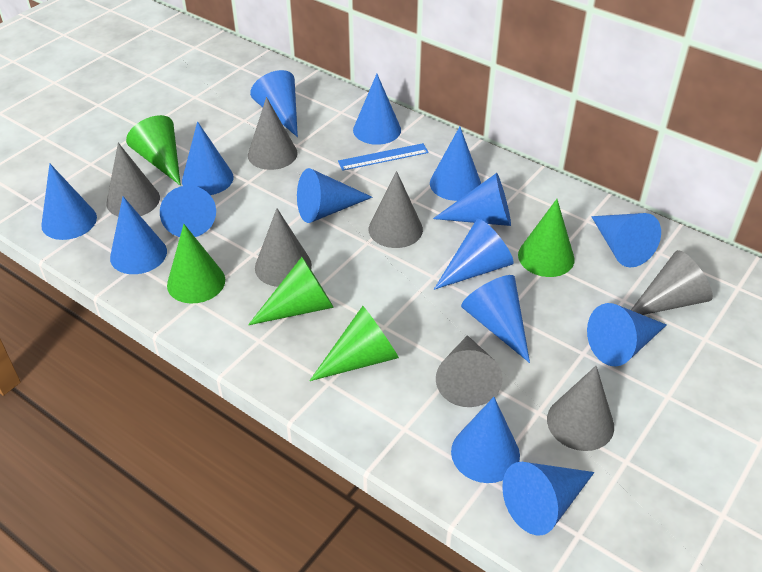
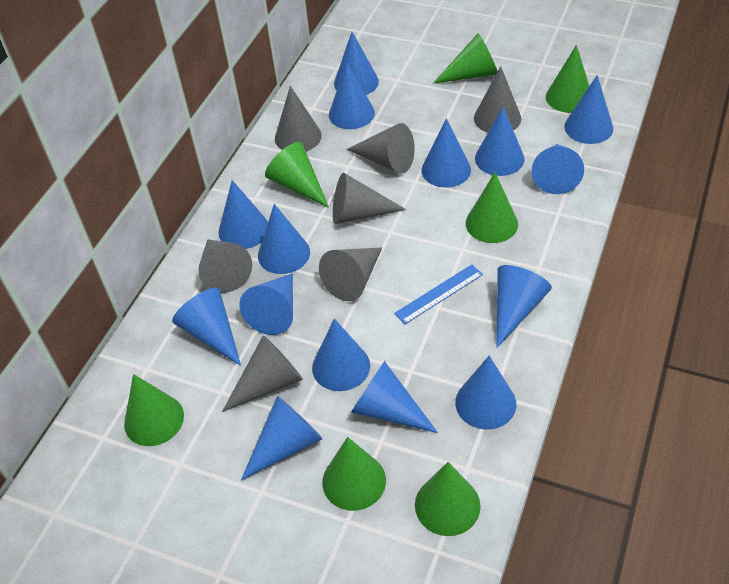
green cone: 5 -> 7

